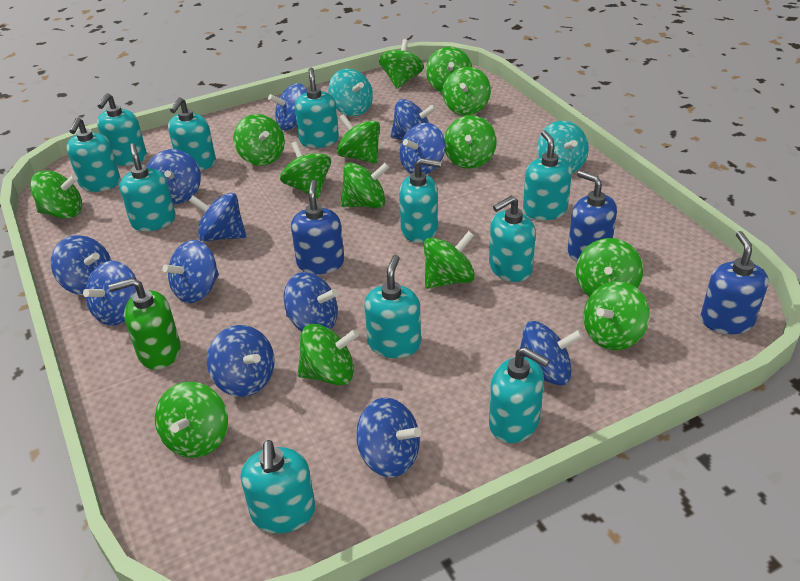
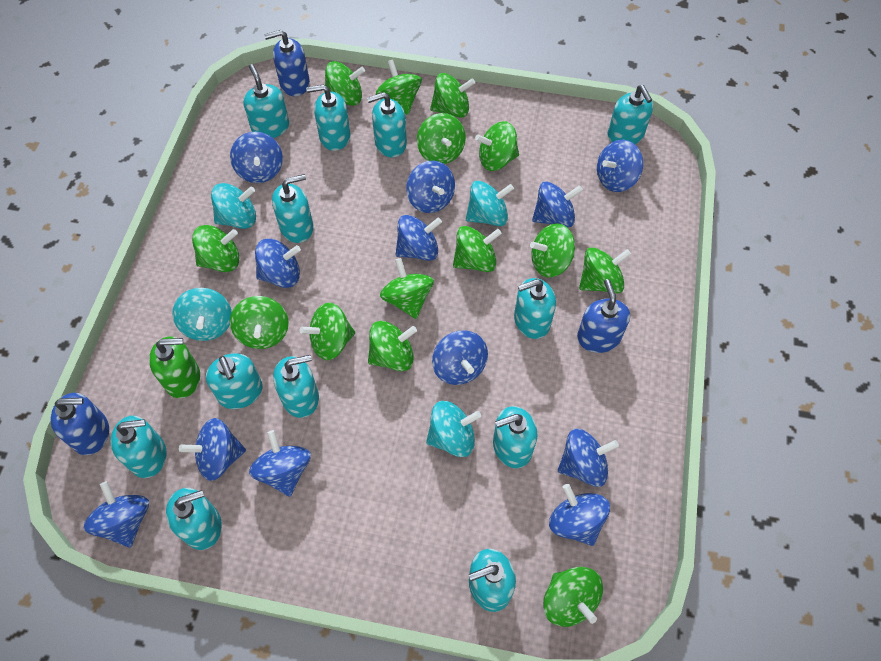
turquoise soap dispenser: 11 -> 12
turquoise spinning top: 2 -> 4

